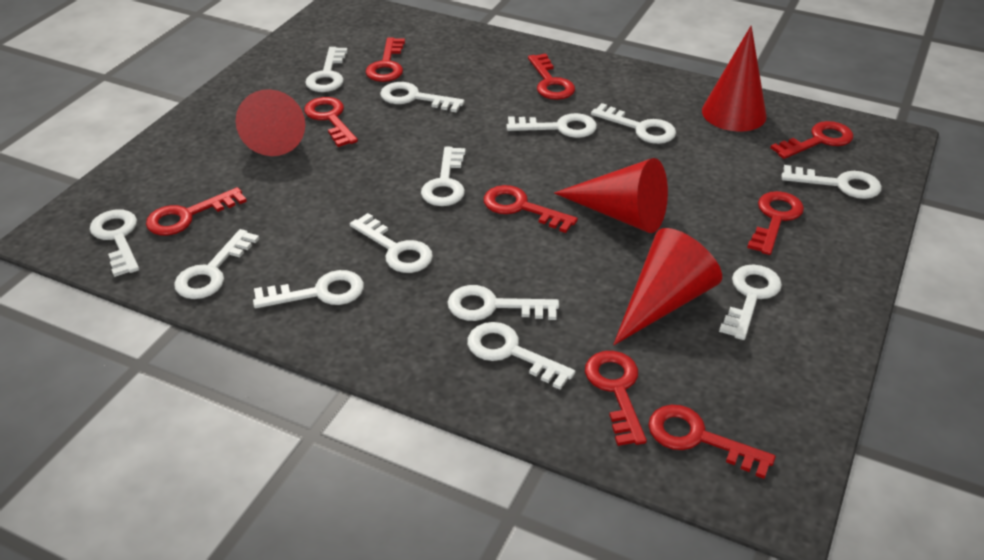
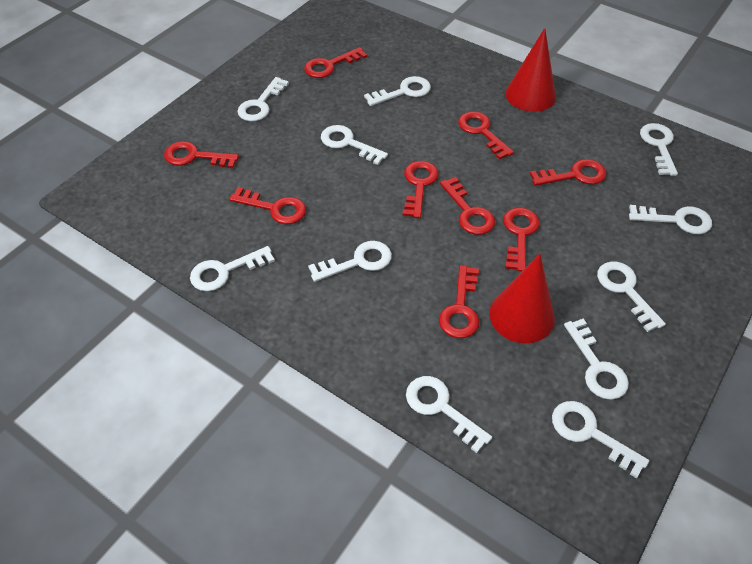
red cone: 4 -> 2
white key: 13 -> 11

